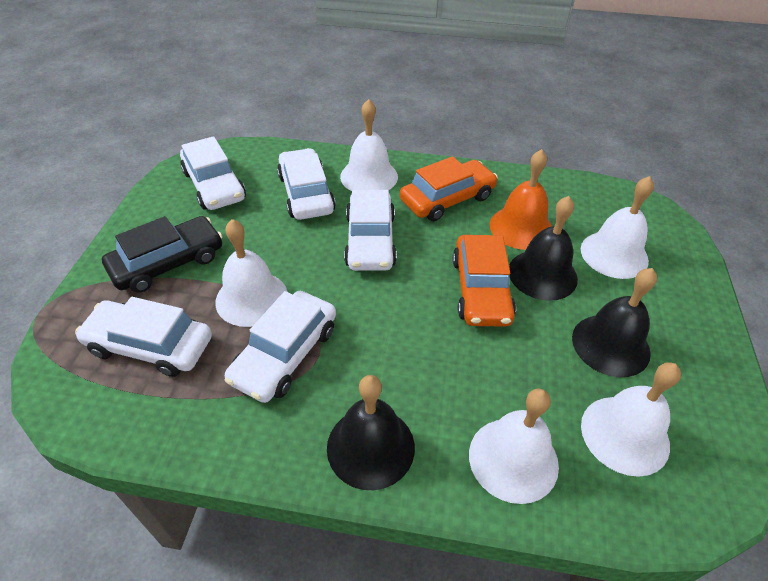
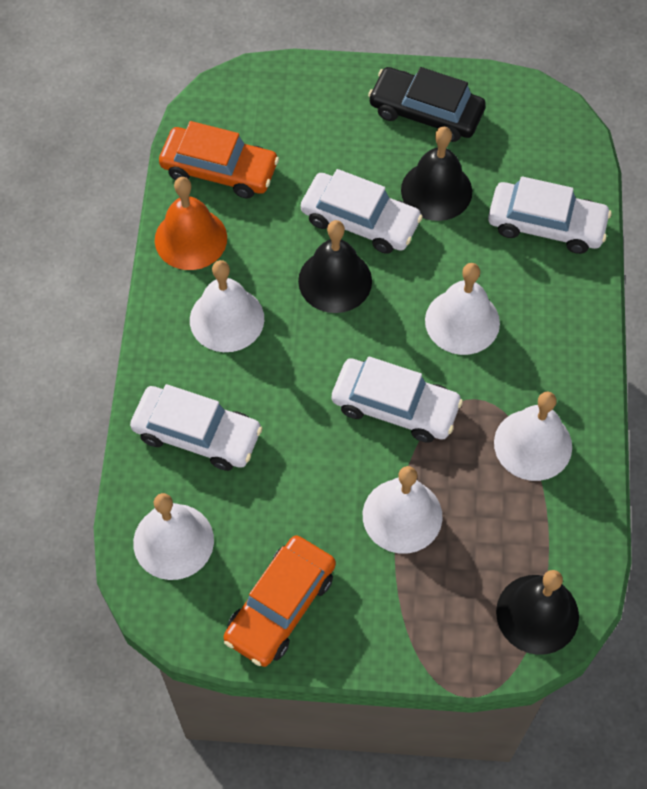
white car: 5 -> 4

